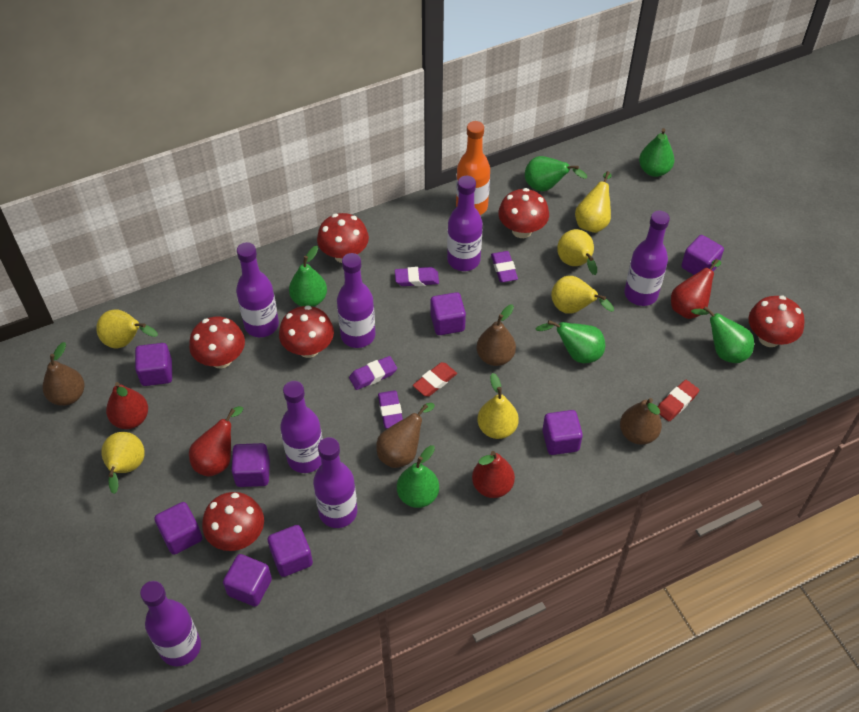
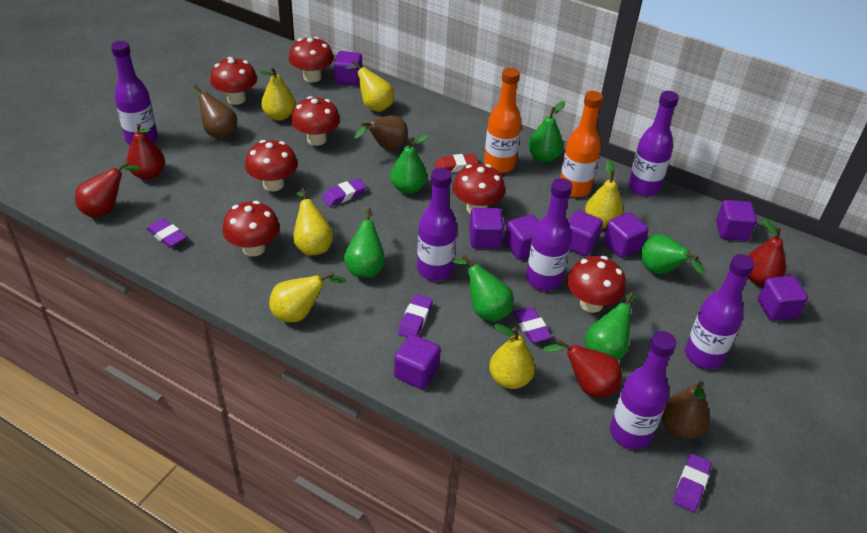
brown pear: 4 -> 3
orange bottle: 1 -> 2
purple bottle: 7 -> 6
purple eraser: 4 -> 5
red eraser: 2 -> 1
red mushroom: 6 -> 7

